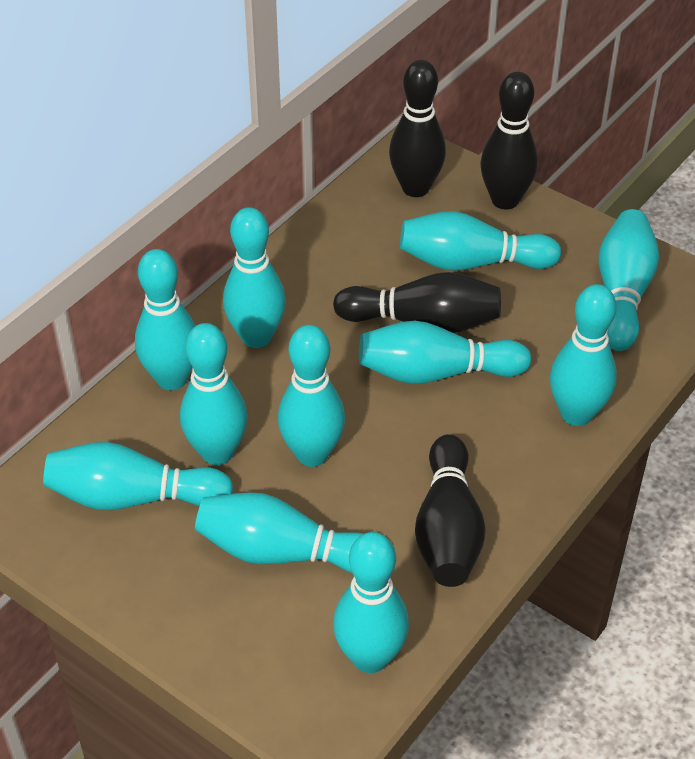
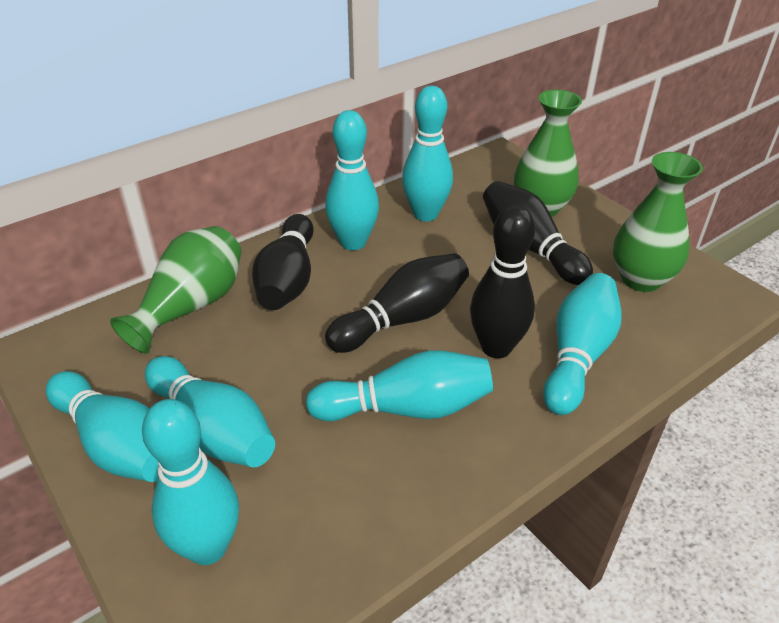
green vase: 0 -> 3
turquoise bowling pin: 11 -> 7

